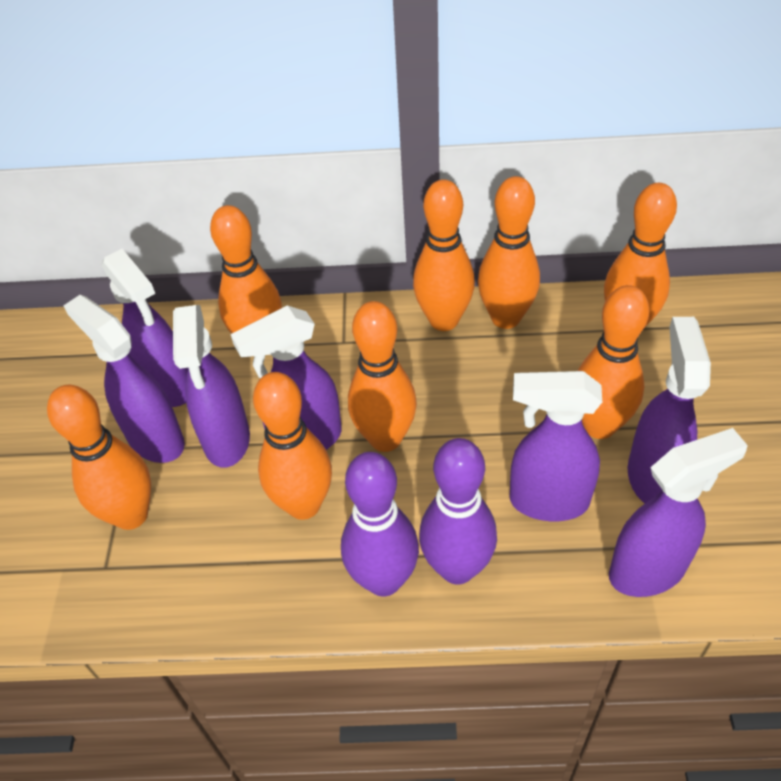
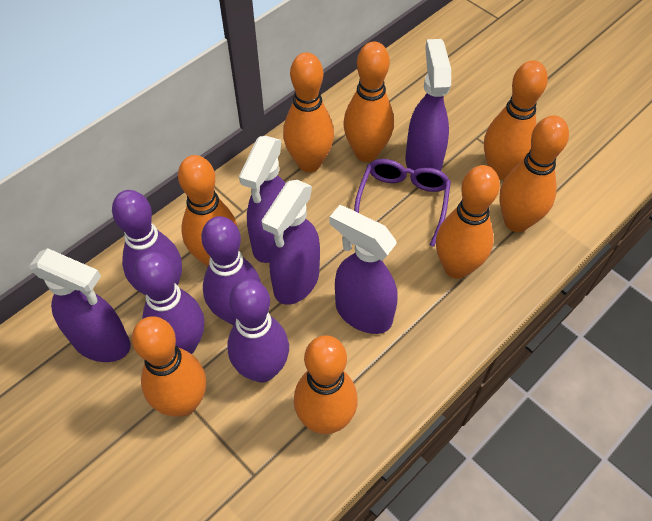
purple bowling pin: 2 -> 4
purple glasses: 0 -> 1
purple spray bottle: 7 -> 5

